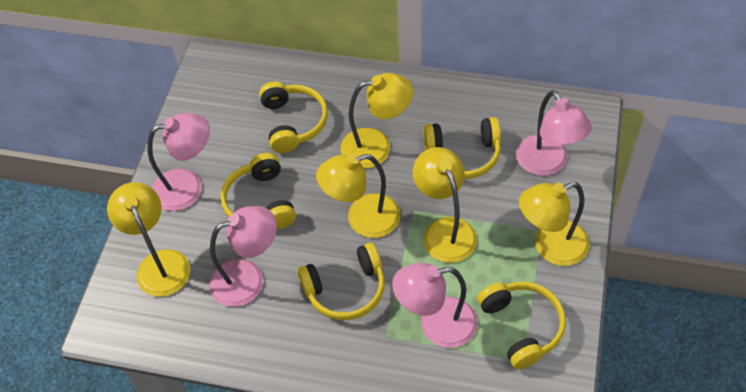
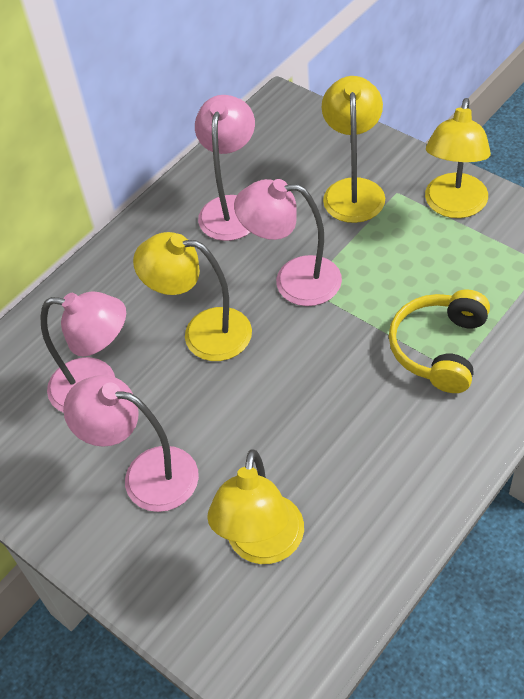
yellow headphones: 5 -> 1
yellow lamp: 5 -> 4

